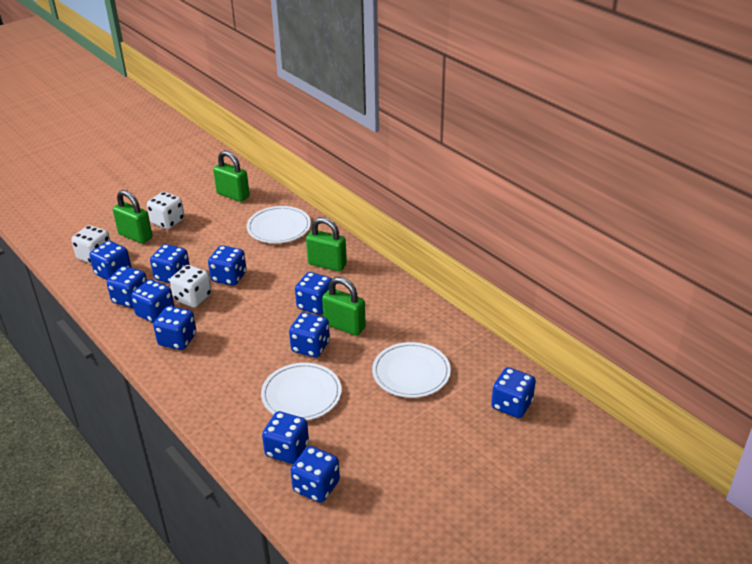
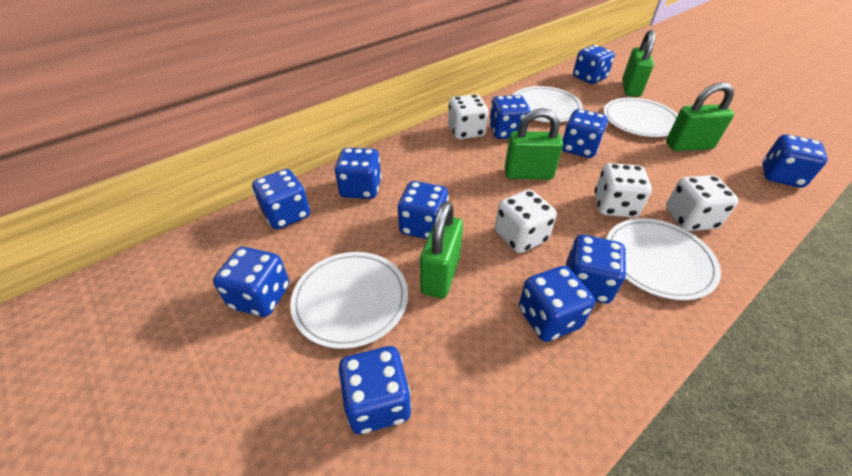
white dice: 3 -> 4
white plate: 3 -> 4

